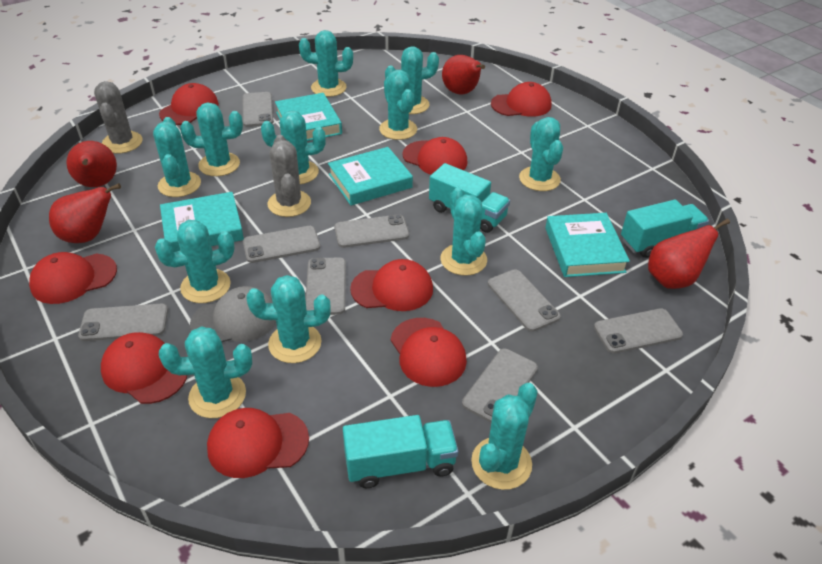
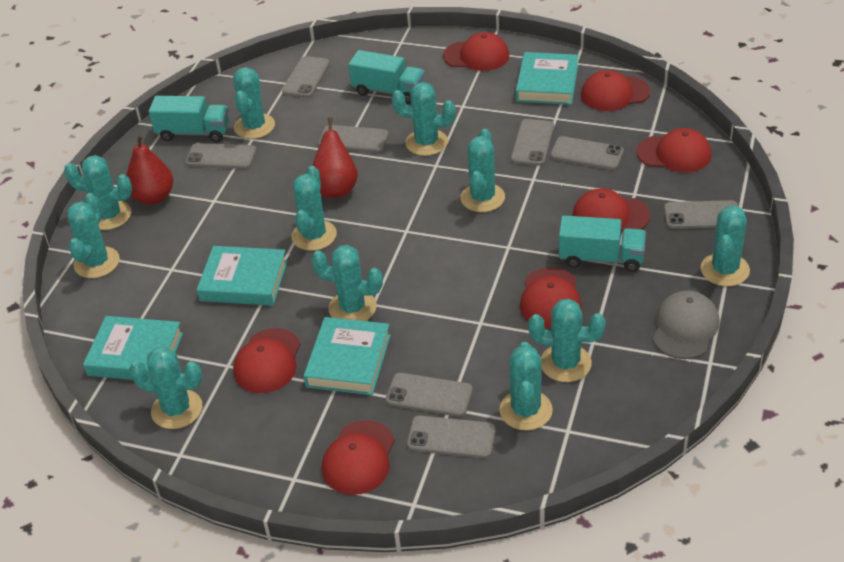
grey cactus: 2 -> 0
red cap: 8 -> 7
red pear: 4 -> 2
turquoise cactus: 12 -> 11

